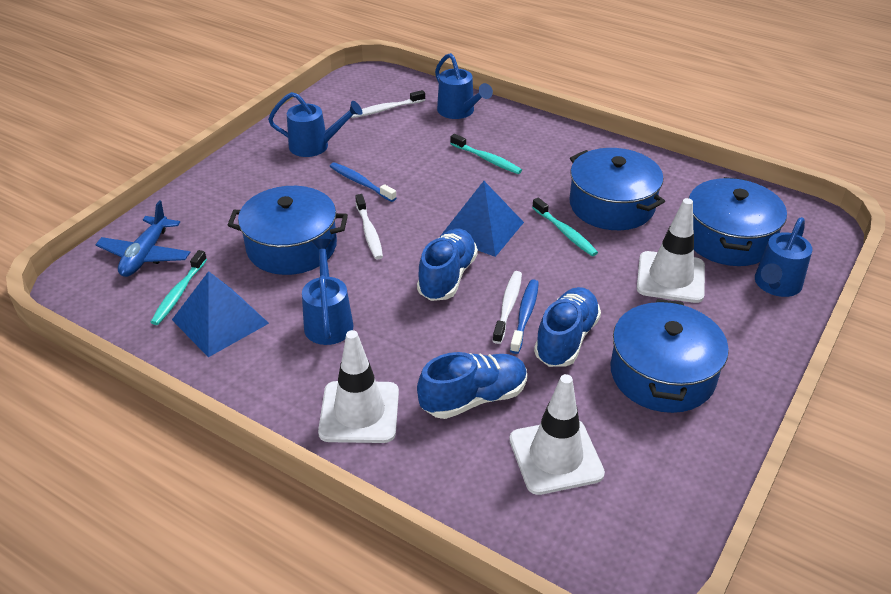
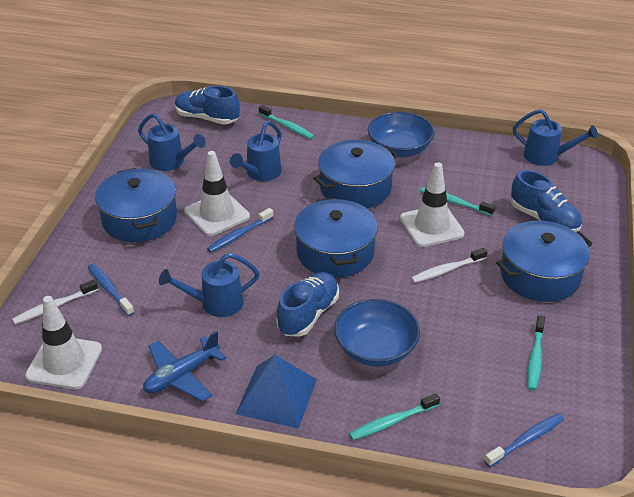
blue bowl: 0 -> 2
blue pyramid: 2 -> 1
blue toothbrush: 2 -> 3
turquoise toothbrush: 3 -> 4
white toothbrush: 3 -> 2

